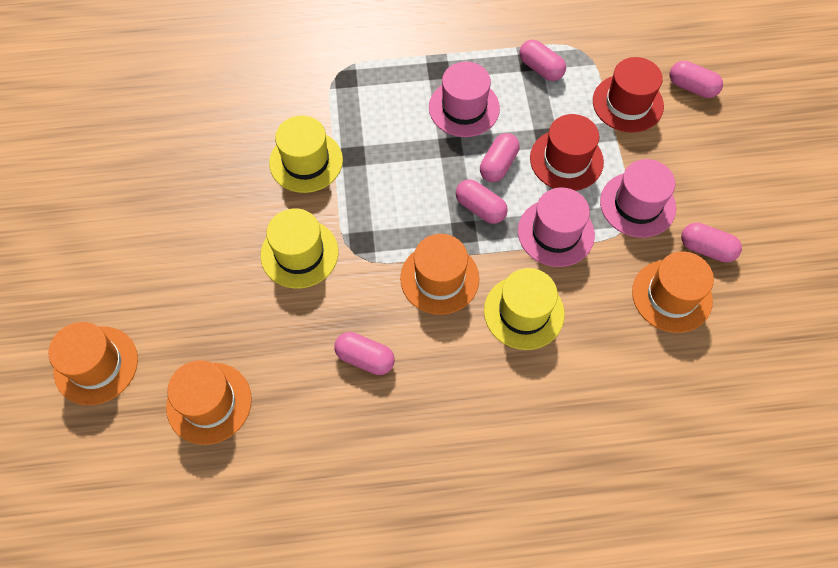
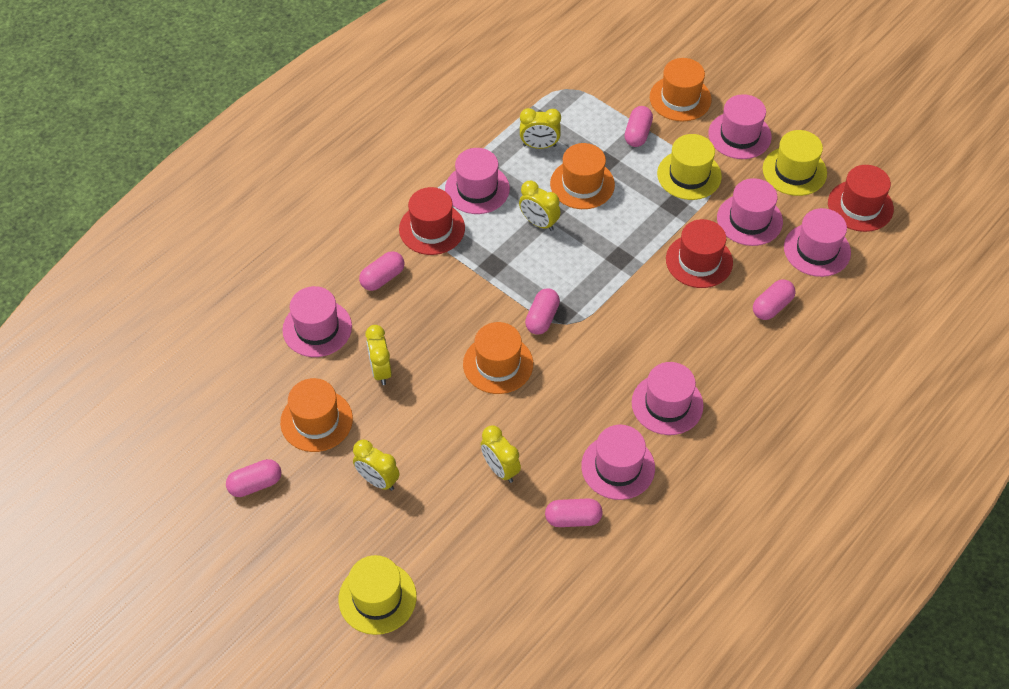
pink hat: 3 -> 7
red hat: 2 -> 3
yellow clock: 0 -> 5

